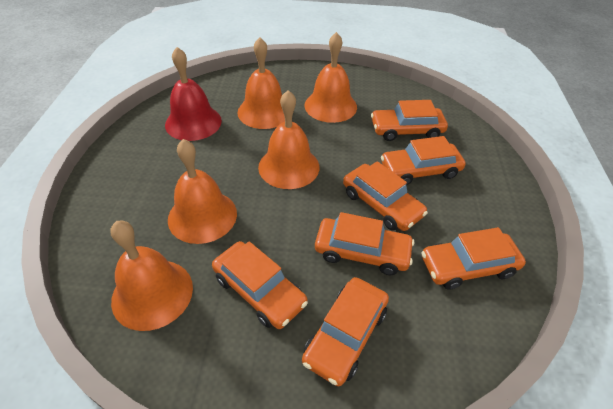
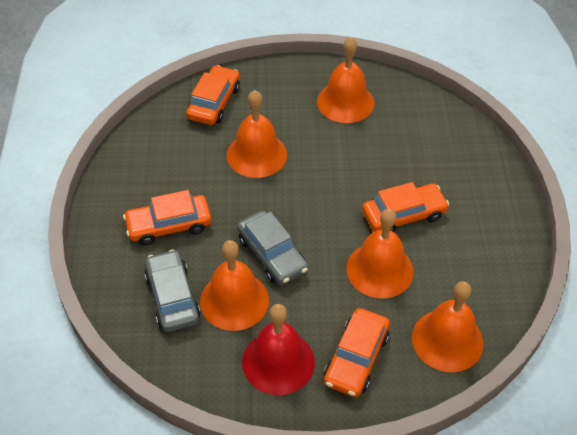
grey car: 0 -> 2
orange car: 7 -> 4

